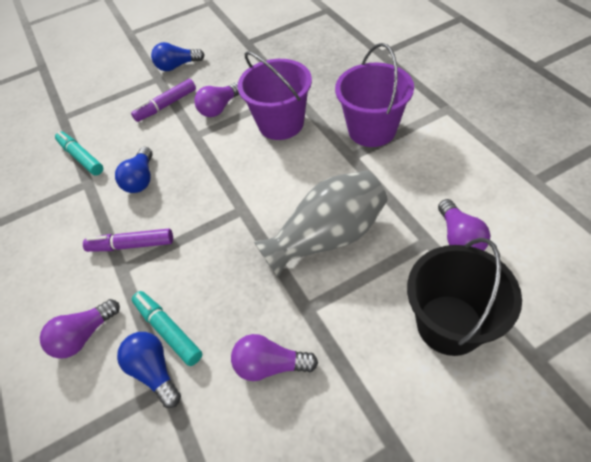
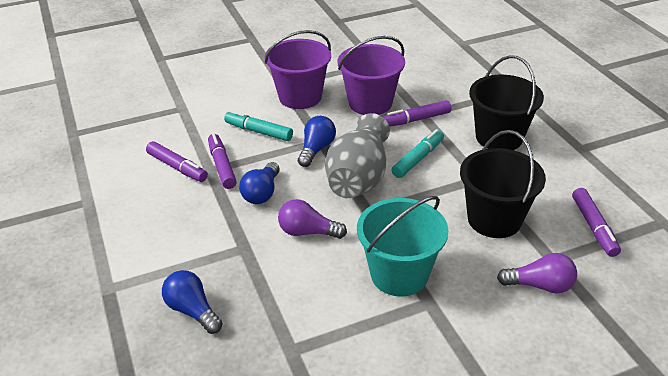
black bucket: 1 -> 2
purple light bulb: 4 -> 2
purple marker: 2 -> 4
turquoise bucket: 0 -> 1

